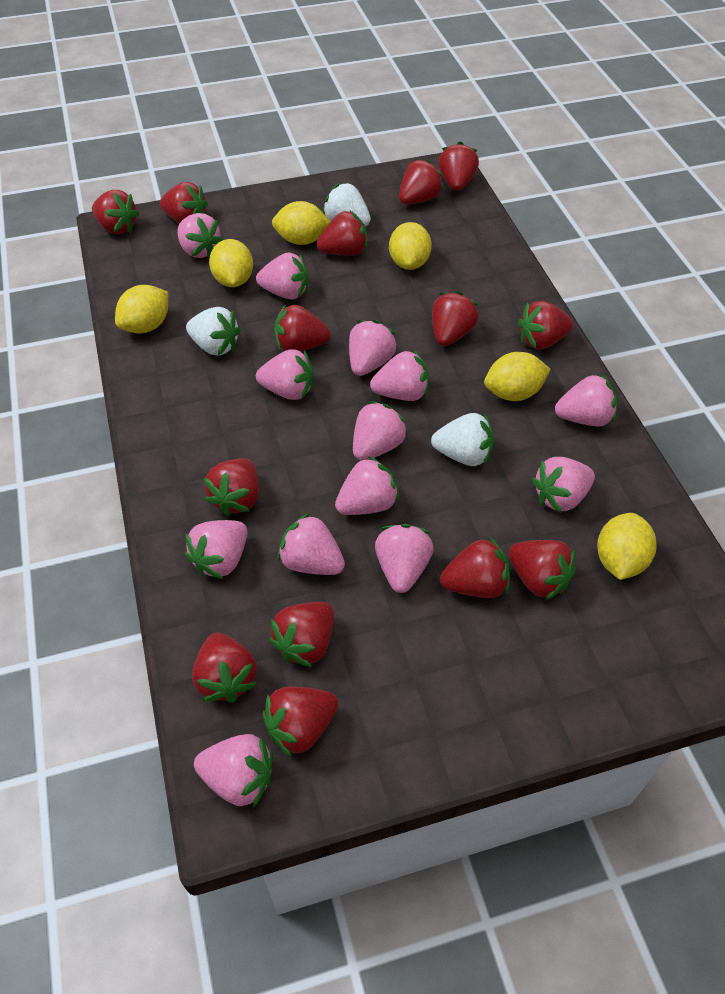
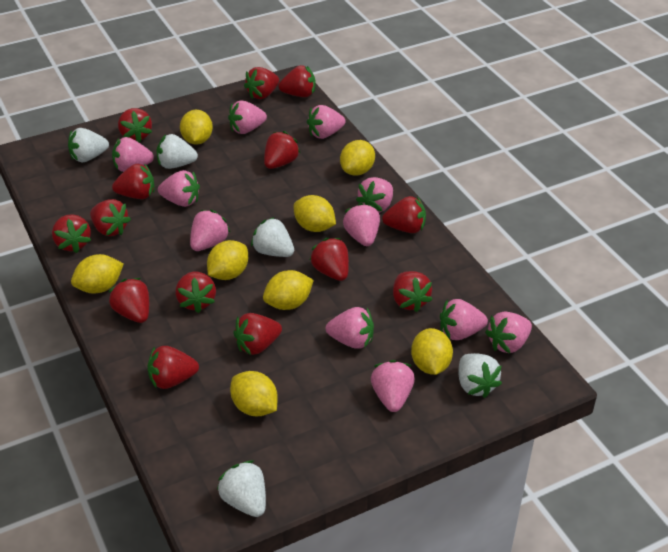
pink strawberry: 13 -> 11
white strawberry: 3 -> 5
yellow lemon: 6 -> 8

